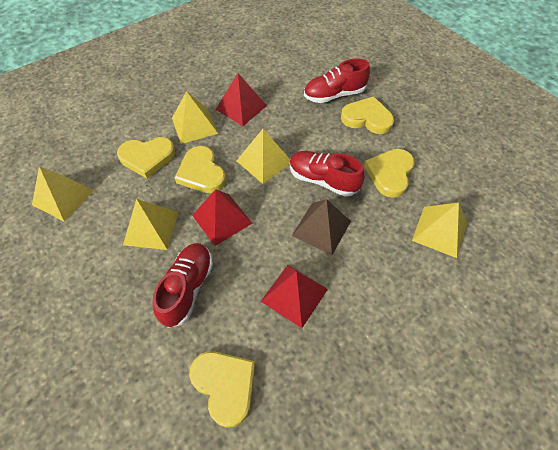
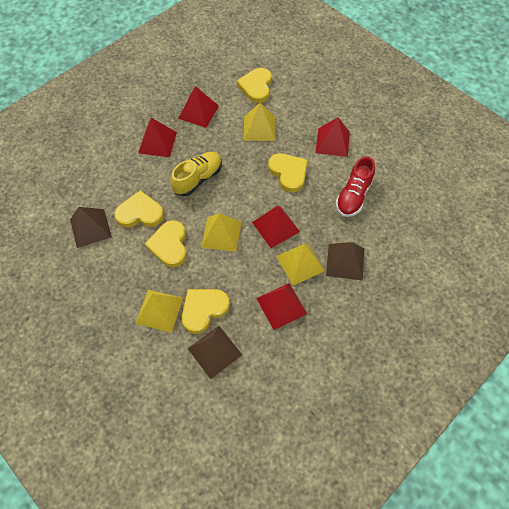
brown pyramid: 1 -> 3
red pyramid: 3 -> 5
red shoe: 3 -> 1
yellow pyramid: 5 -> 4
yellow shoe: 0 -> 1

